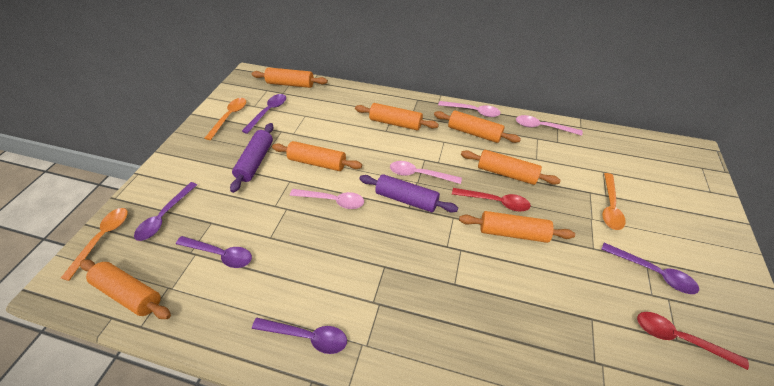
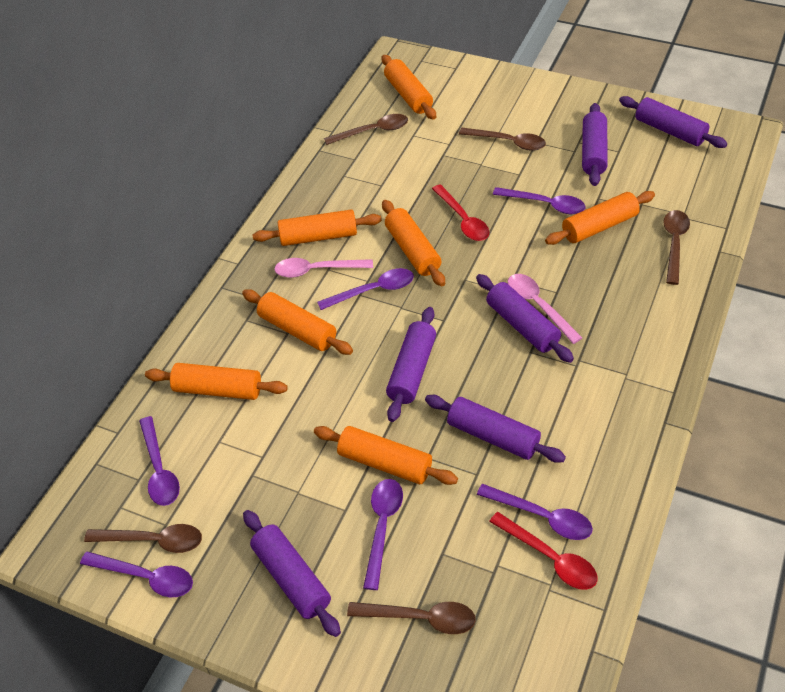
brown spoon: 0 -> 5
orange spoon: 3 -> 0
pink spoon: 4 -> 2
purple rolling pin: 2 -> 6
purple spoon: 5 -> 6

